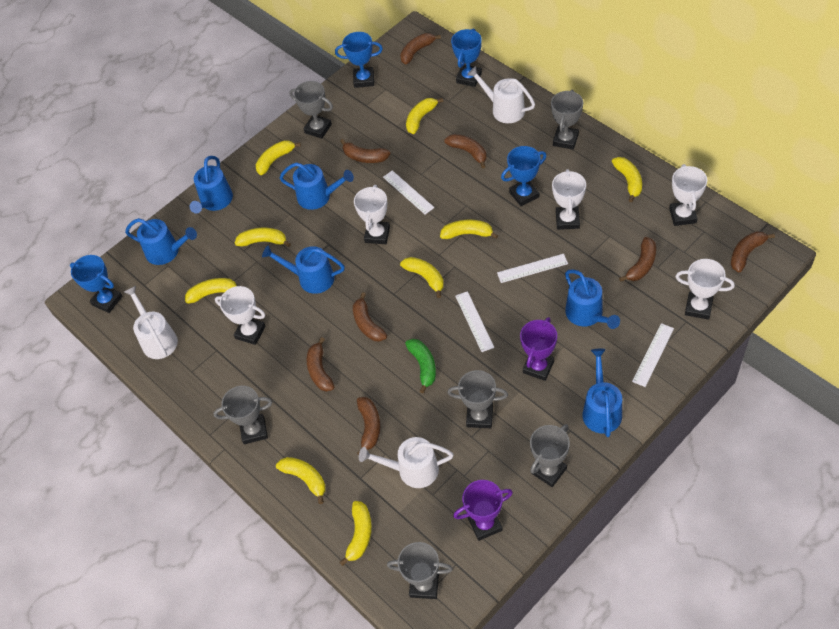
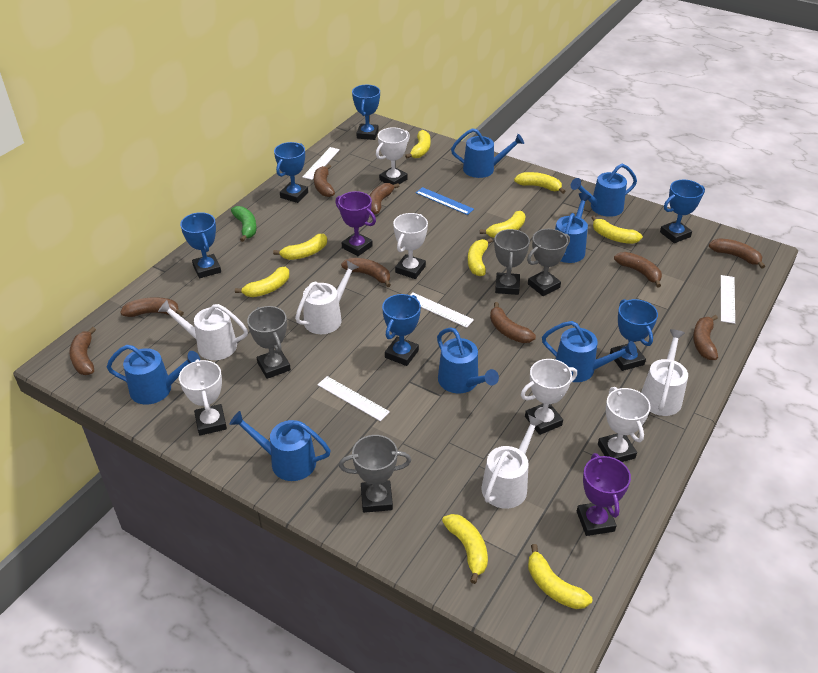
blue ruler: 0 -> 1
blue trophy: 4 -> 6
blue watering can: 6 -> 7
brown banana: 8 -> 9
grey trophy: 6 -> 4
white watering can: 3 -> 4

